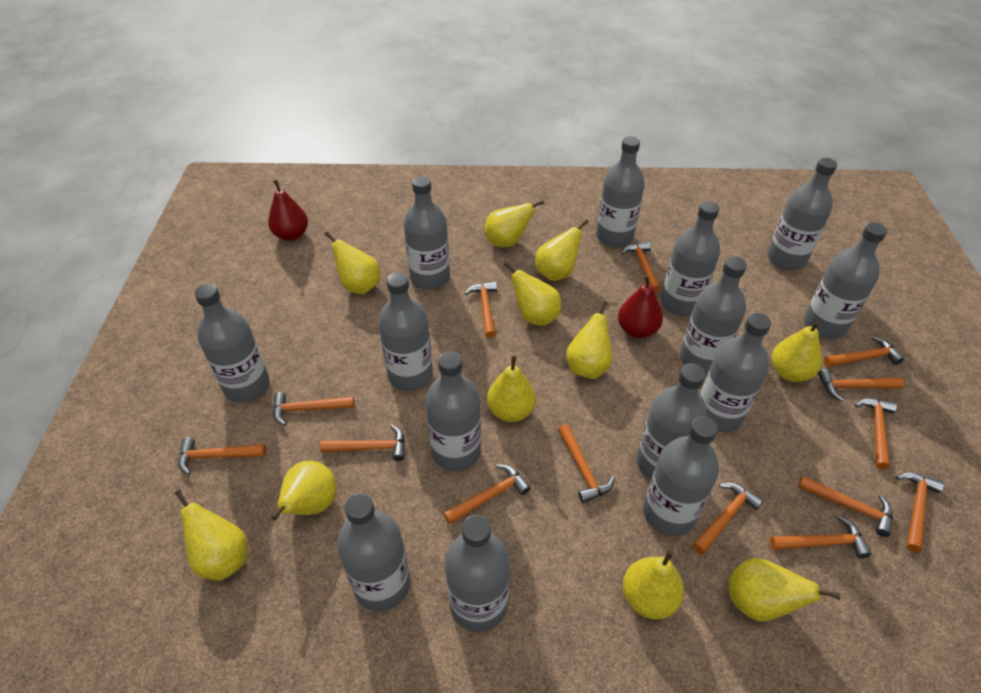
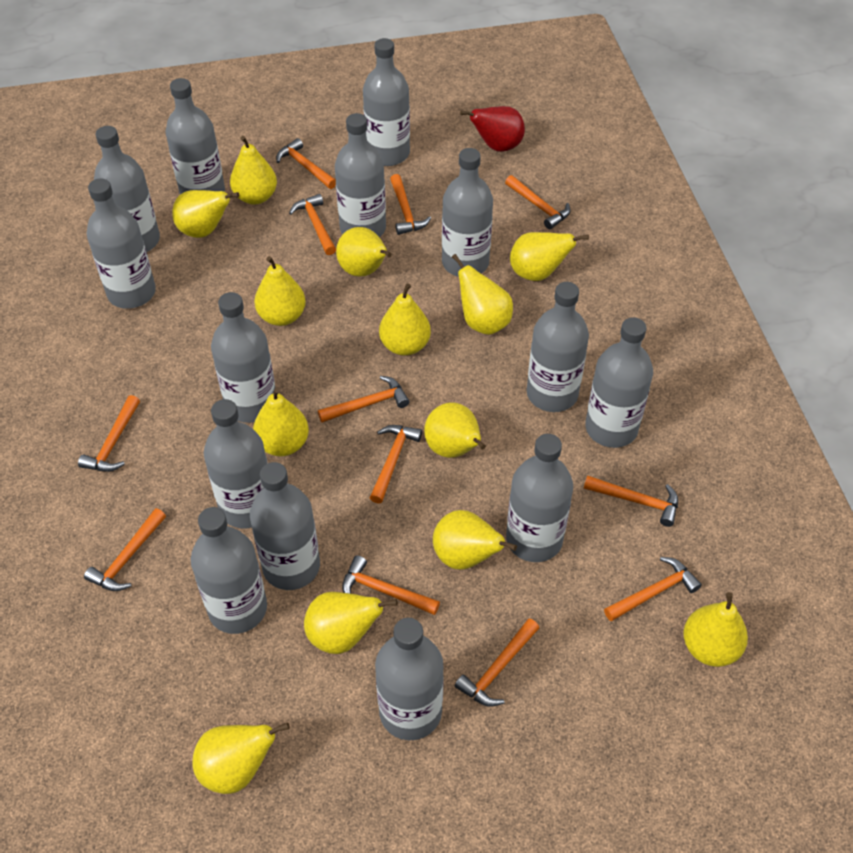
orange hammer: 14 -> 12
red pear: 2 -> 1
yellow pear: 11 -> 13

